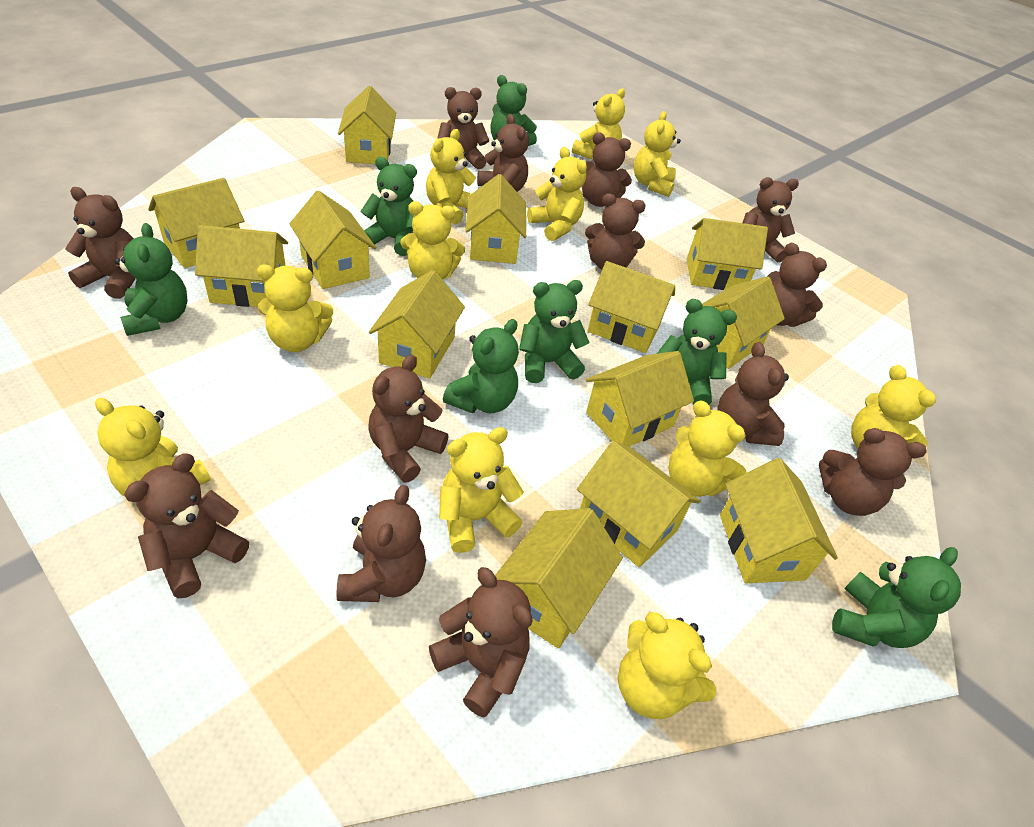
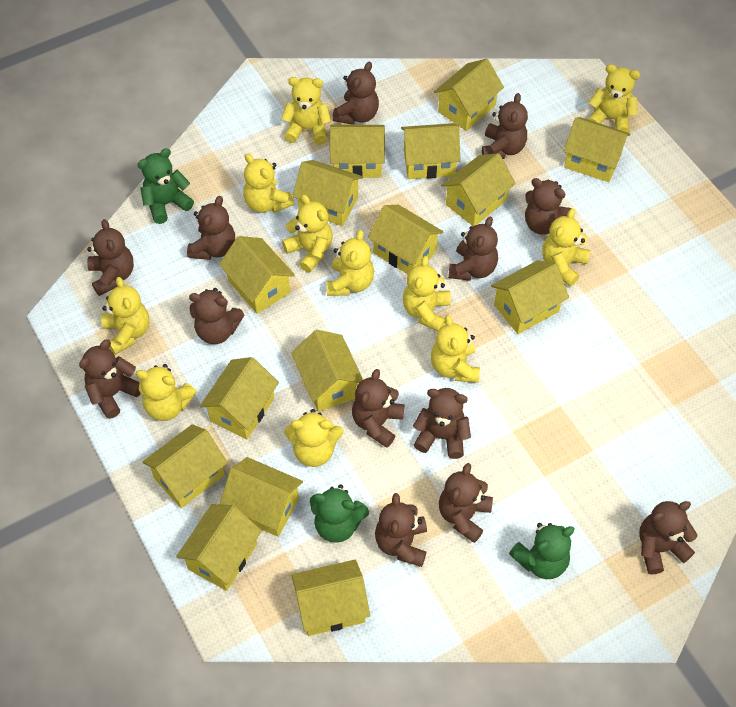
green teddy bear: 7 -> 3
yellow house: 13 -> 15

